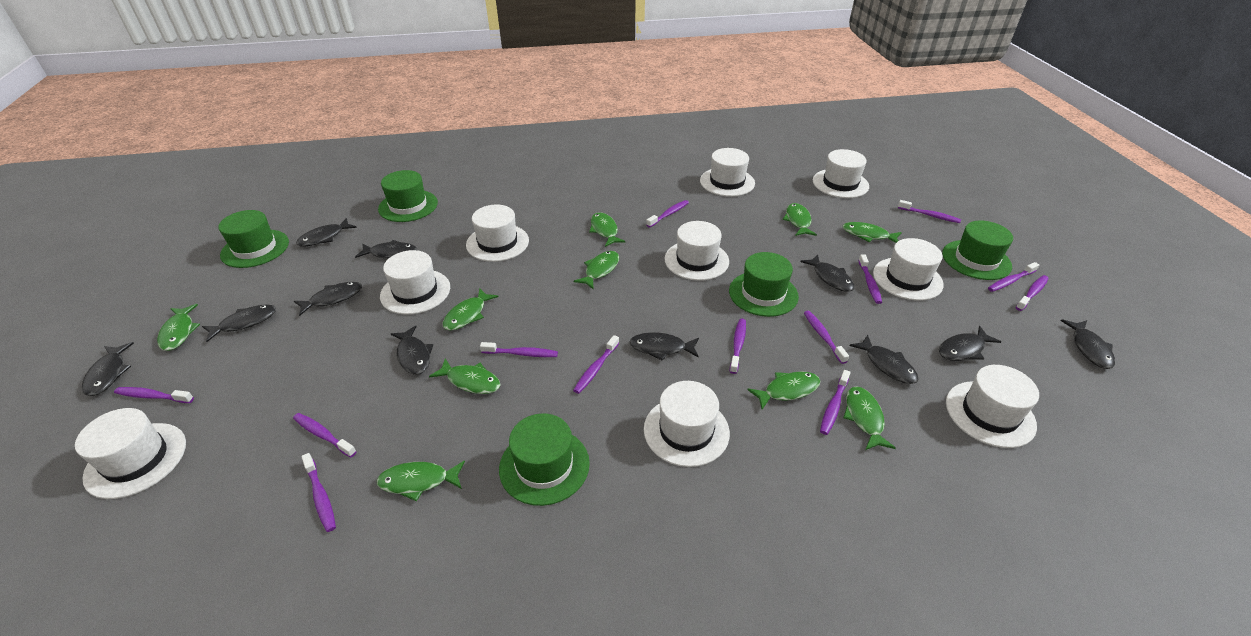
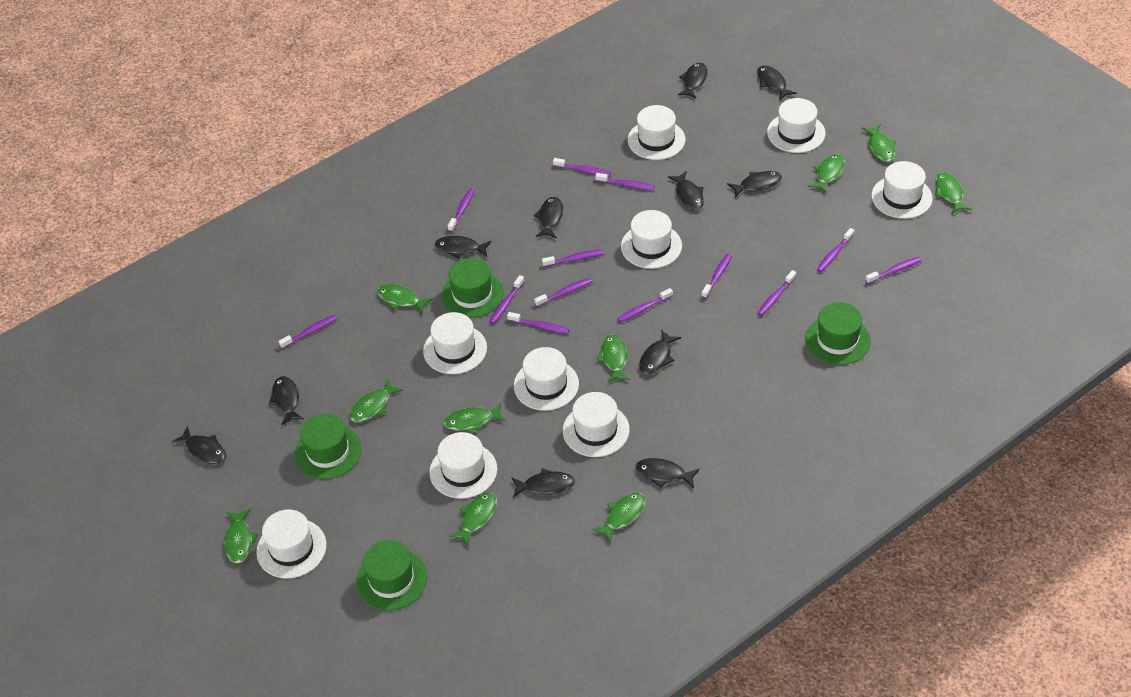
green hat: 5 -> 4

